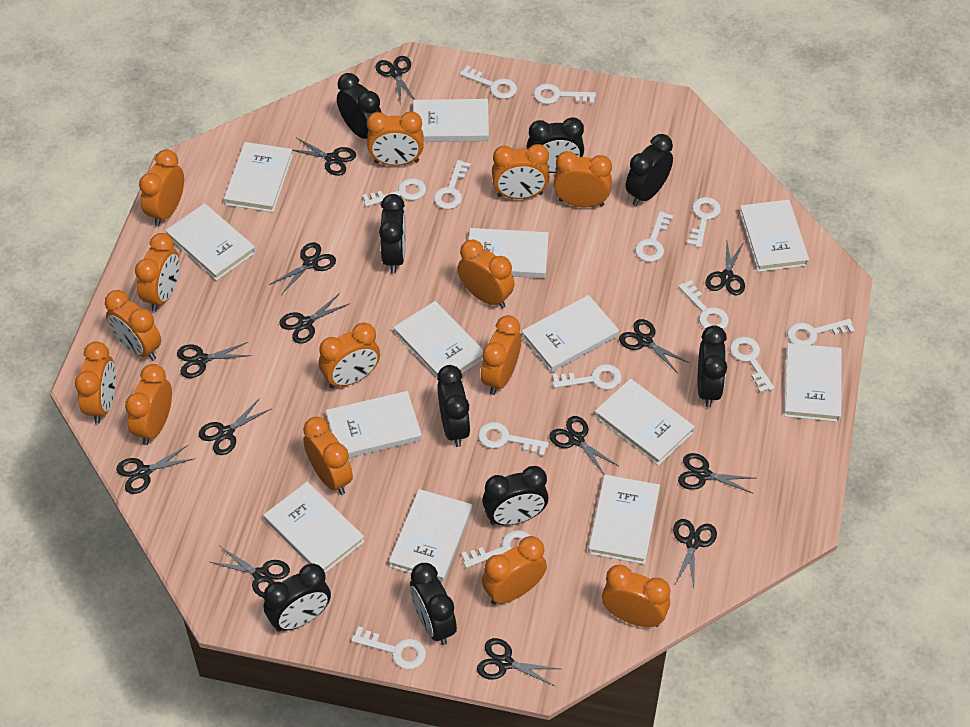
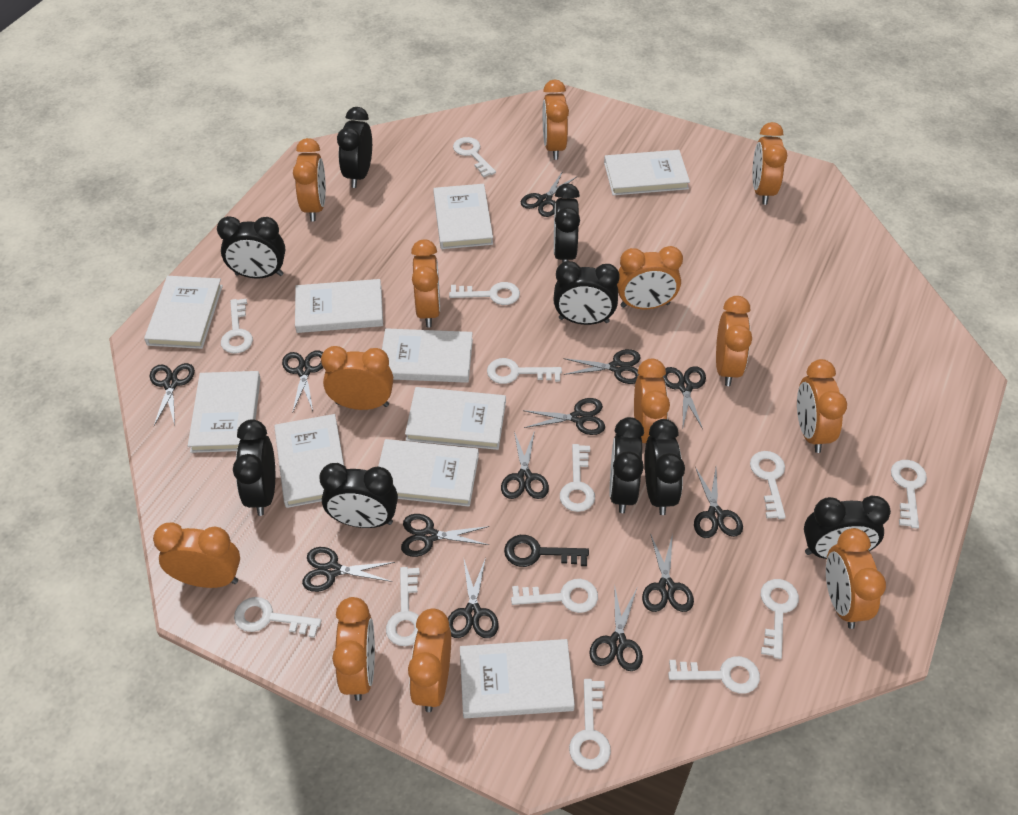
black key: 0 -> 1
black scissors: 14 -> 13
orange clock: 14 -> 13
white book: 13 -> 10

